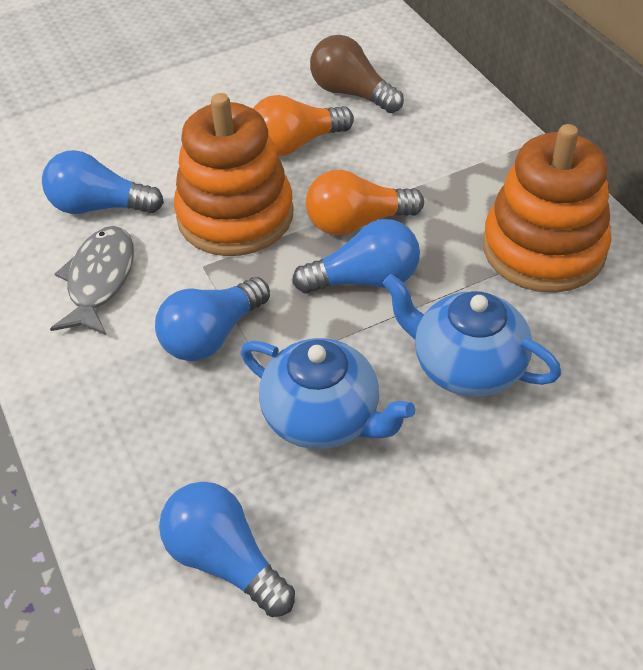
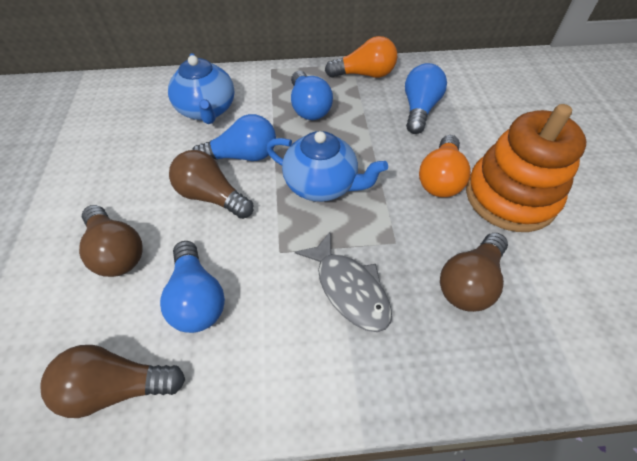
brown light bulb: 1 -> 4
orange stacking toy: 2 -> 1

